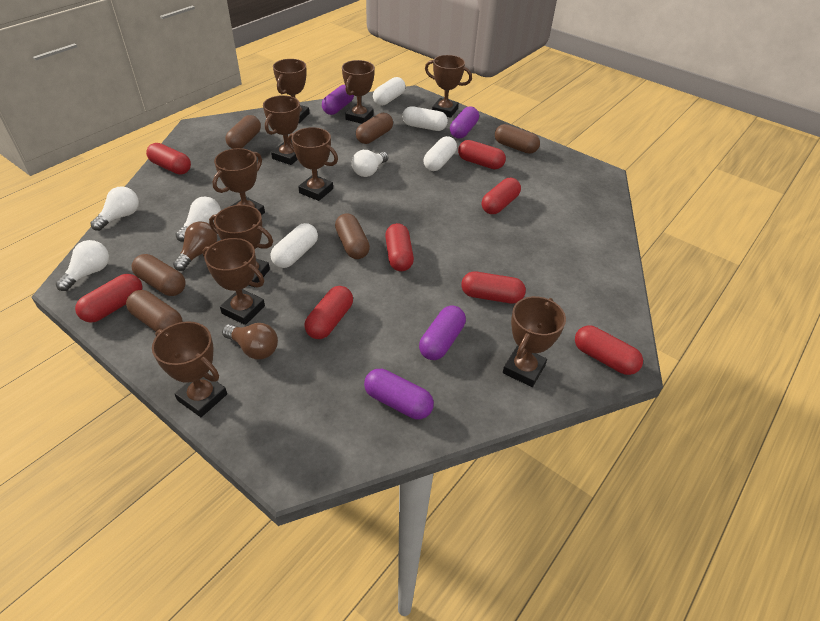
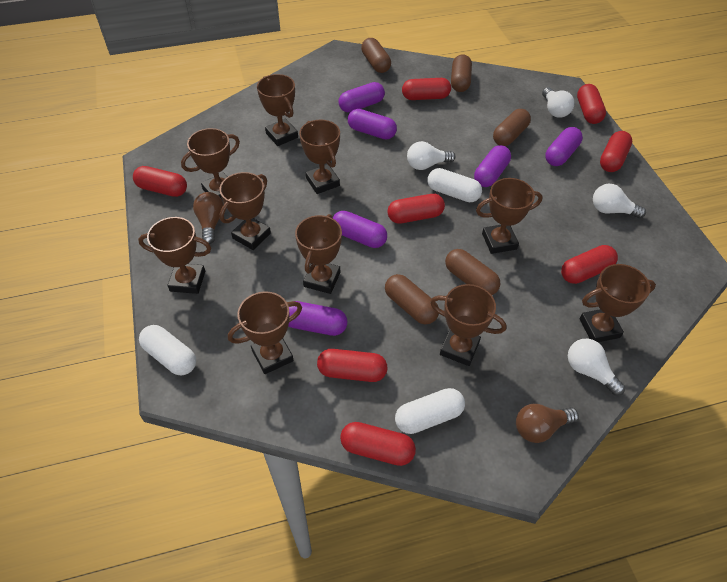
brown capsule: 6 -> 5
purple capsule: 4 -> 6
white capsule: 4 -> 3

